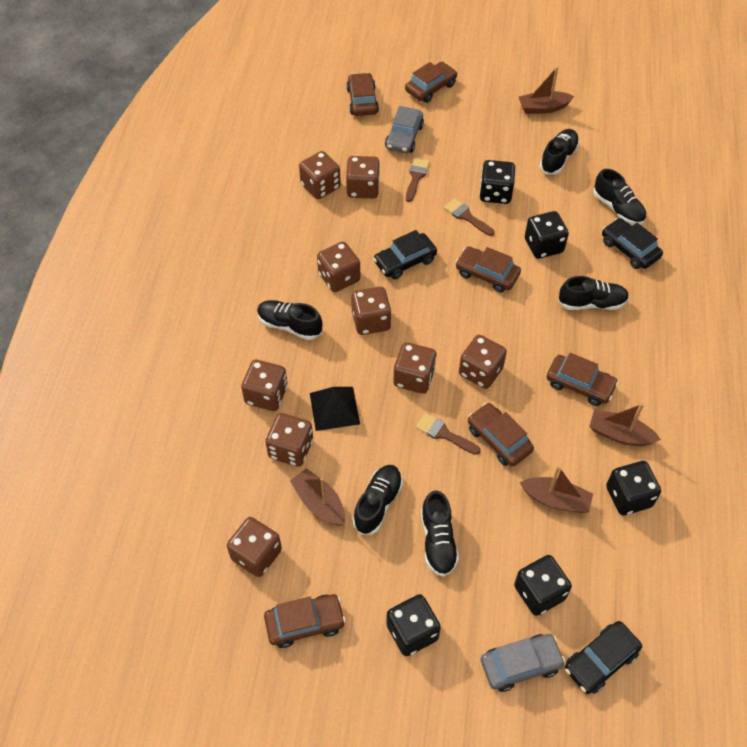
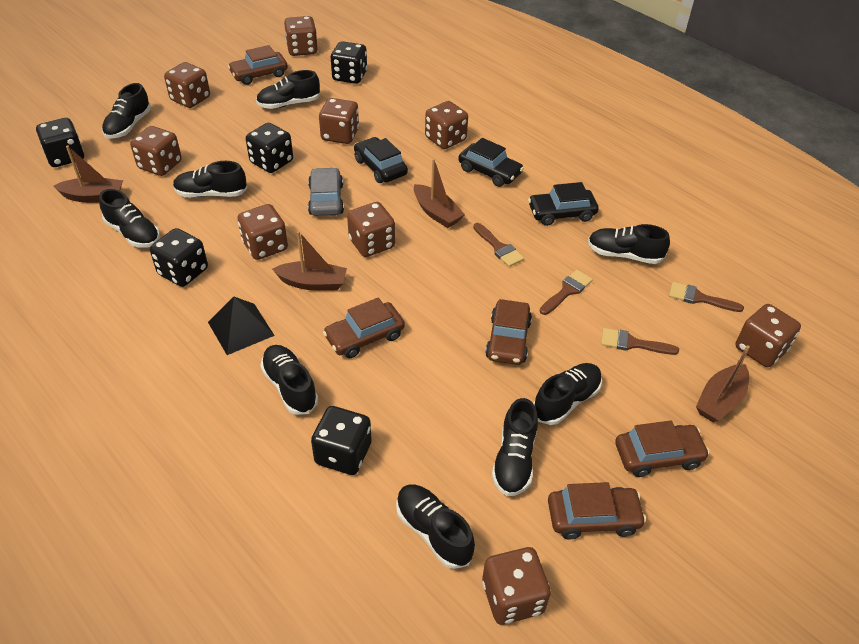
black shoe: 6 -> 9
brown brush: 3 -> 4
brown car: 6 -> 5
grey car: 2 -> 1

